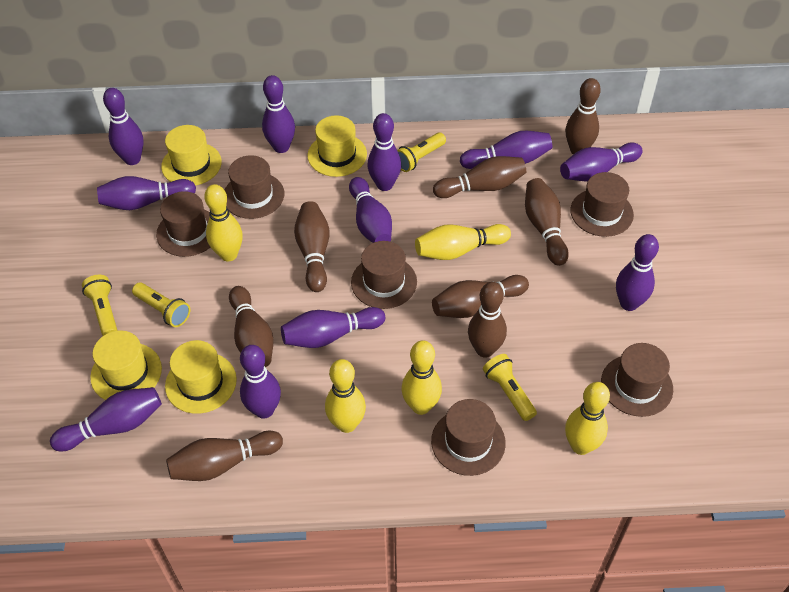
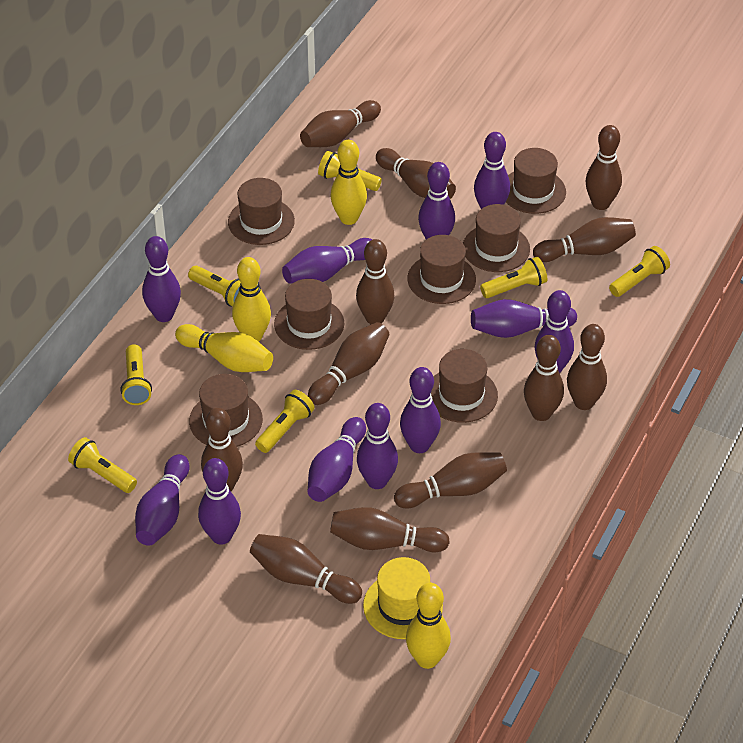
brown bowling pin: 8 -> 12
brown hat: 6 -> 7
yellow bowling pin: 5 -> 4
yellow flashlight: 4 -> 7
yellow hat: 4 -> 1

